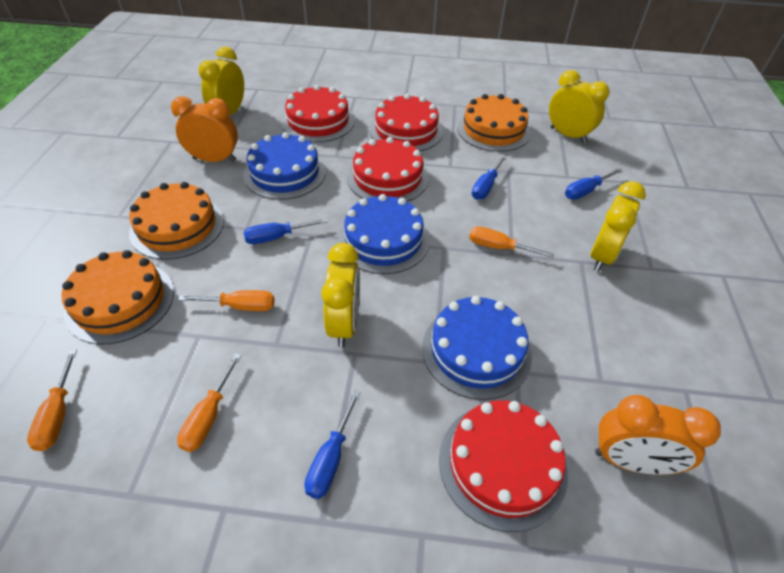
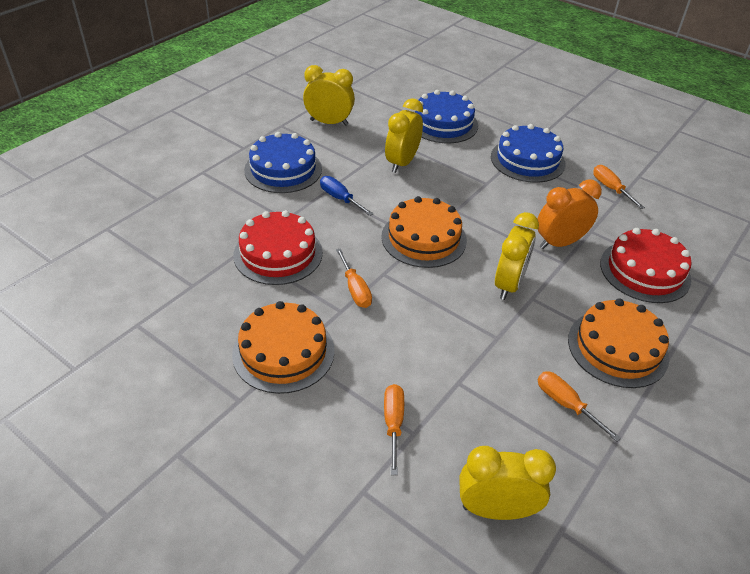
blue screwdriver: 4 -> 1
orange clock: 2 -> 1
red cake: 4 -> 2

